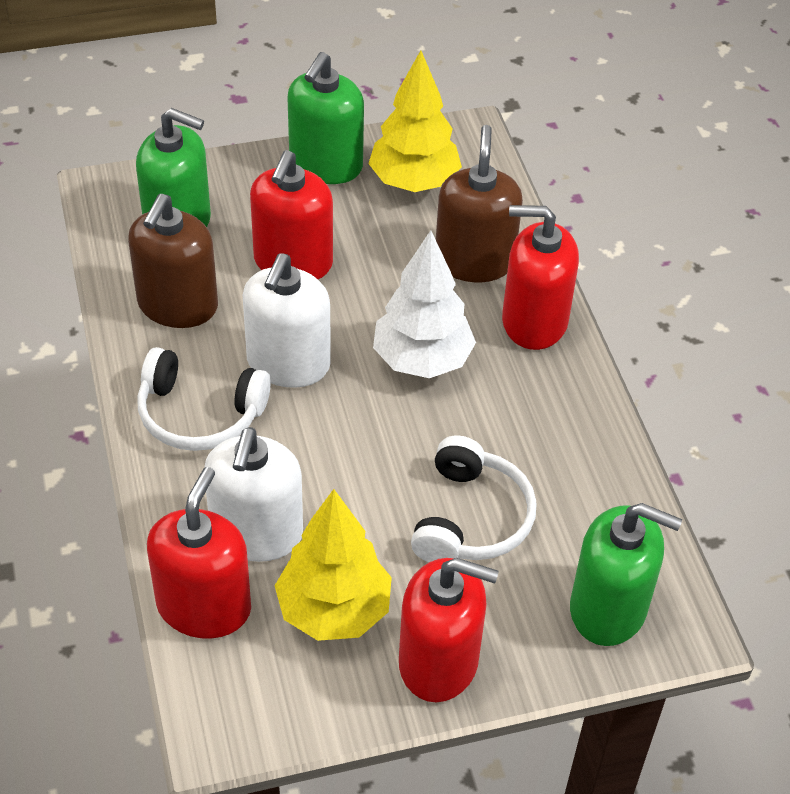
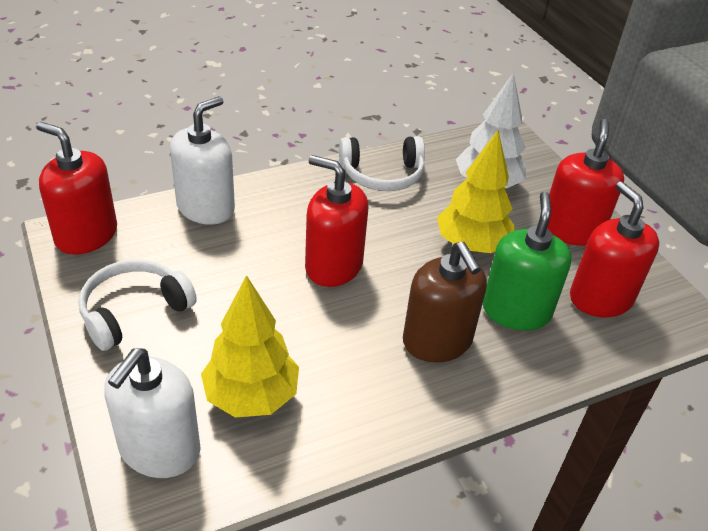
brown soap dispenser: 2 -> 1
green soap dispenser: 3 -> 1

